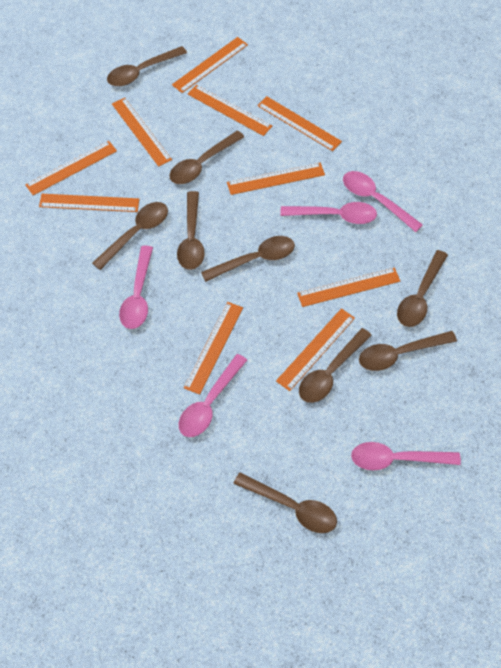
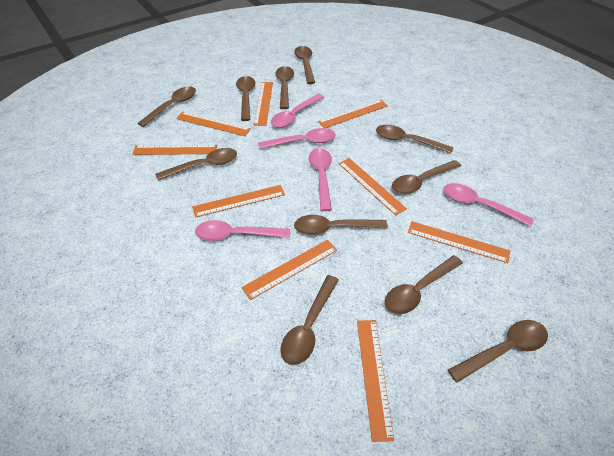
brown spoon: 9 -> 11
orange ruler: 10 -> 9

